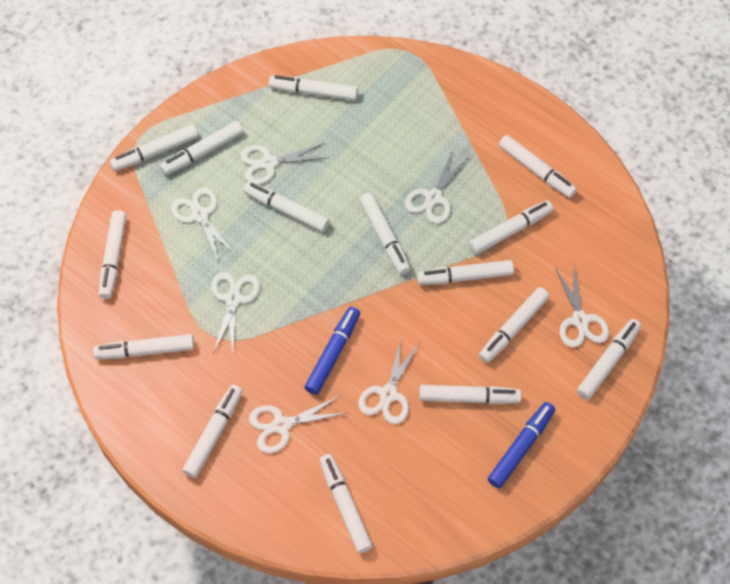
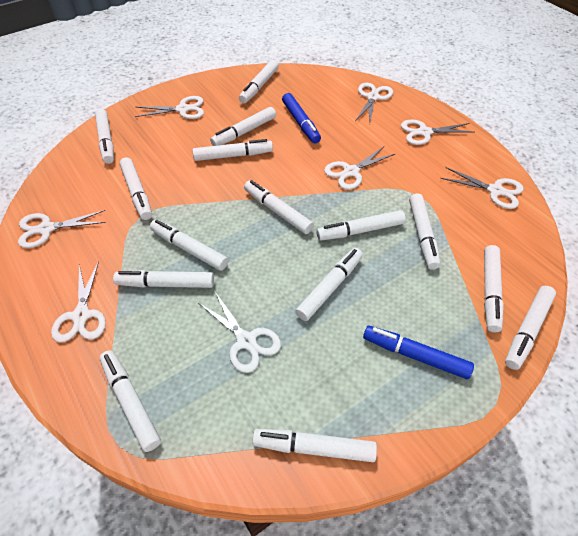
white scissors: 7 -> 8

